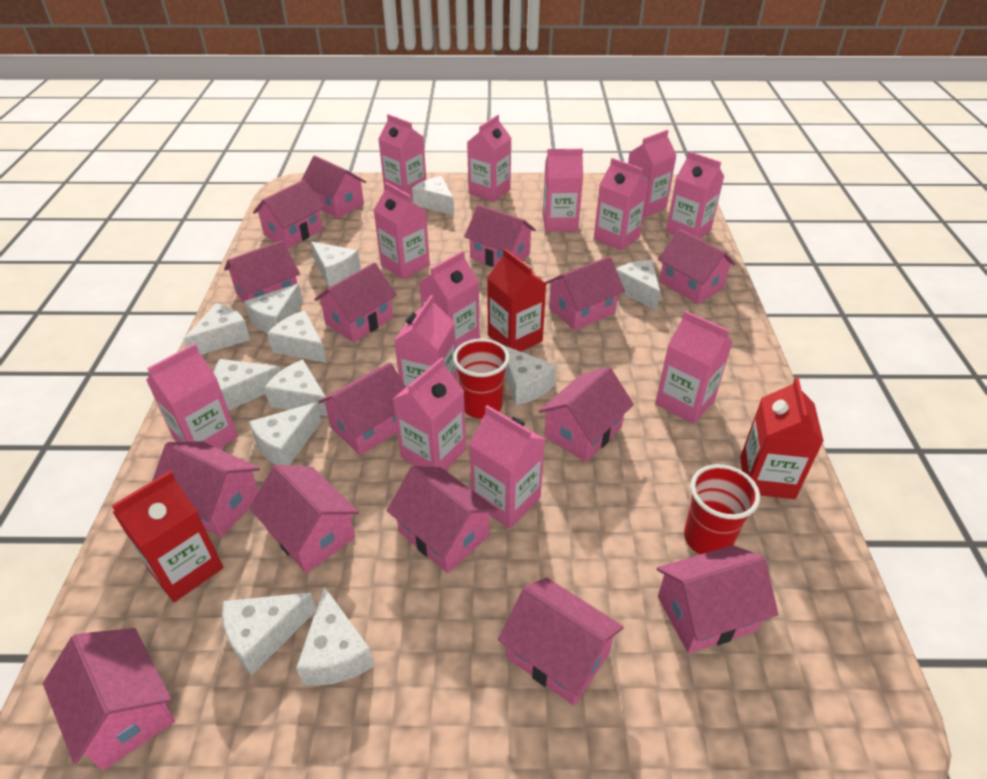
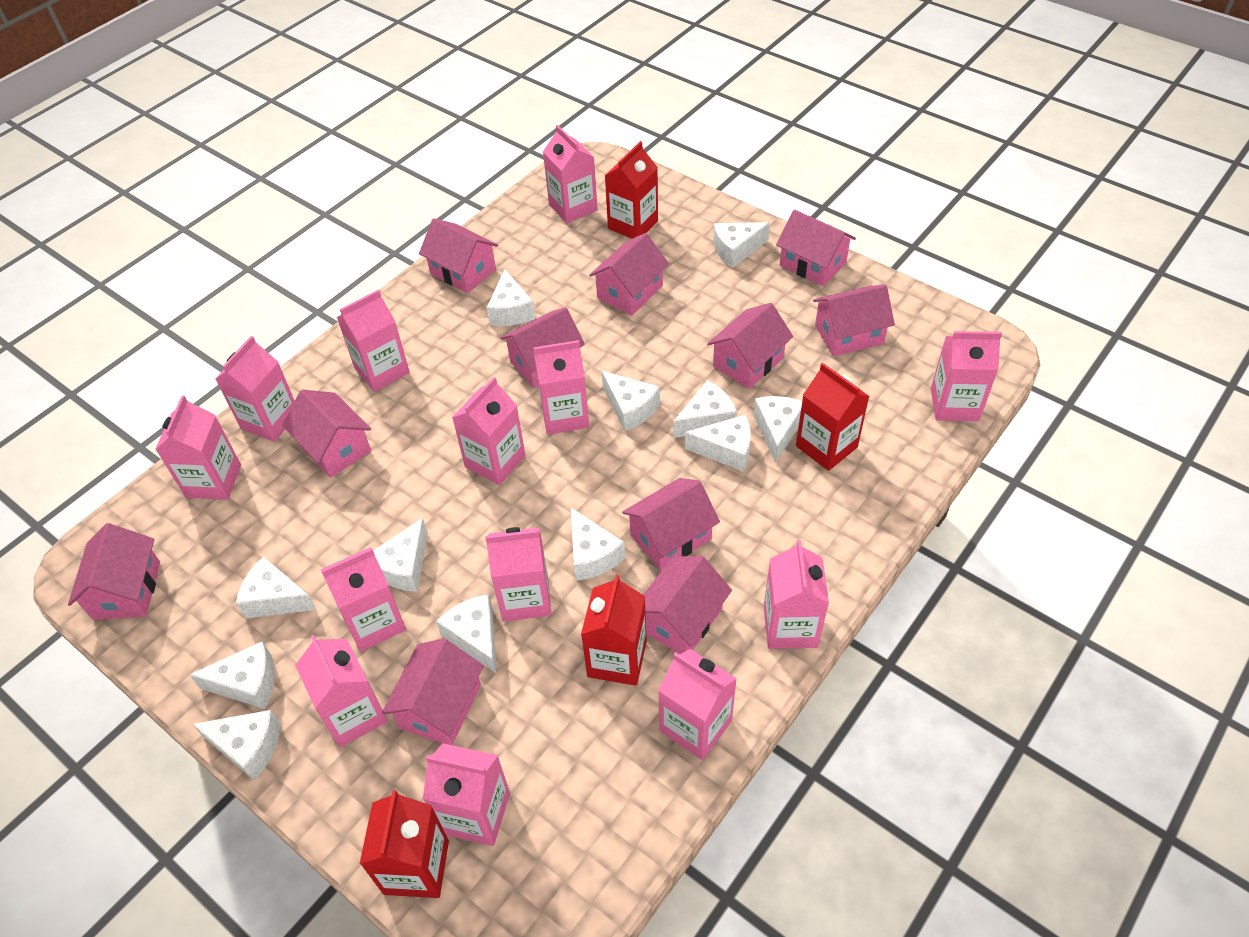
pink house: 15 -> 11
red carton: 3 -> 4
red cup: 2 -> 0

